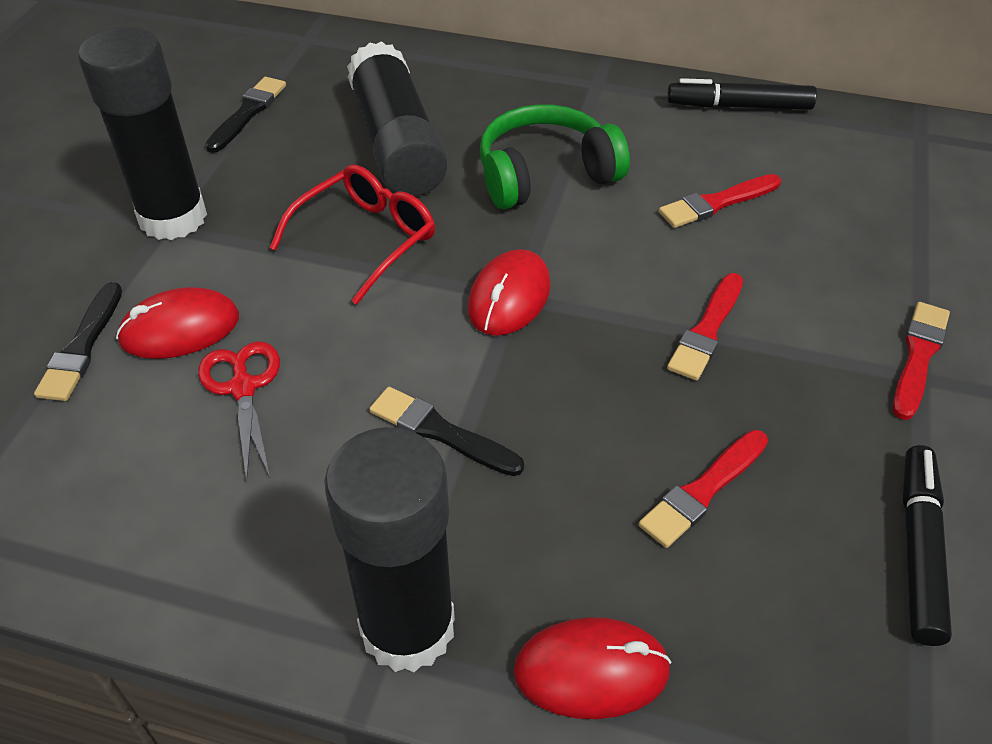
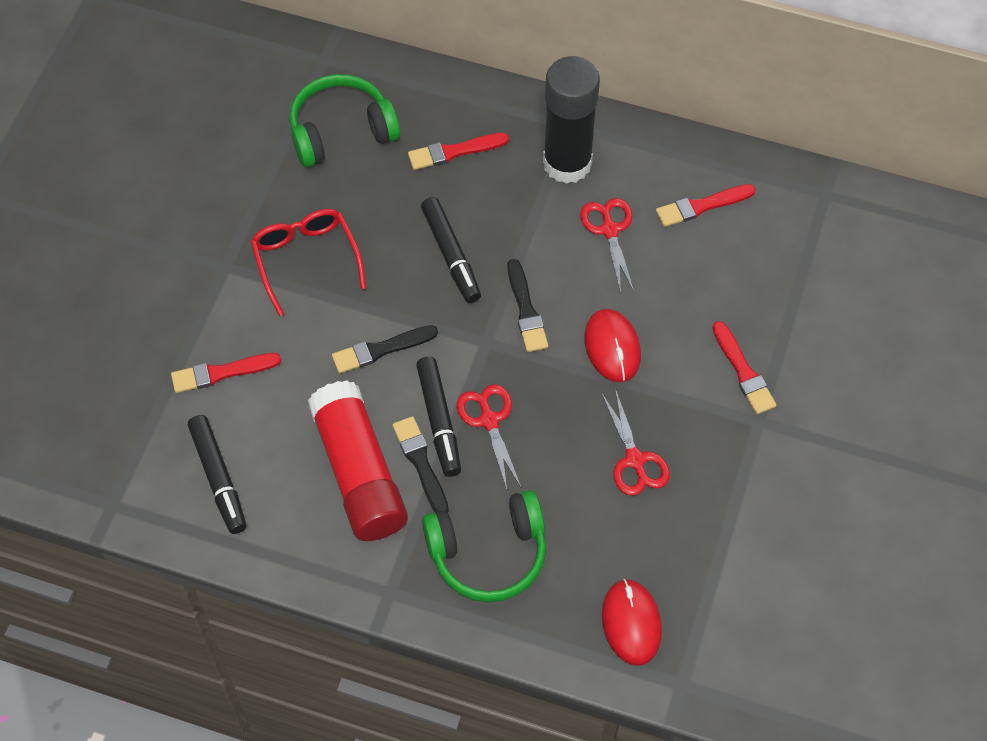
black glue stick: 3 -> 1
black marker: 2 -> 3
green headphones: 1 -> 2
red glue stick: 0 -> 1
red mouse: 3 -> 2
red scissors: 1 -> 3

